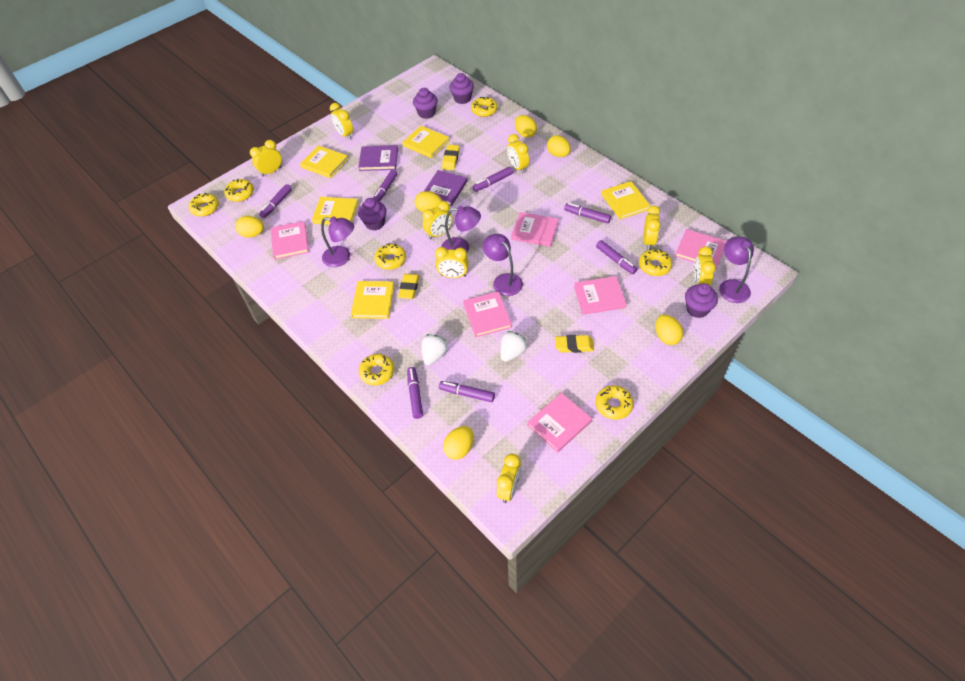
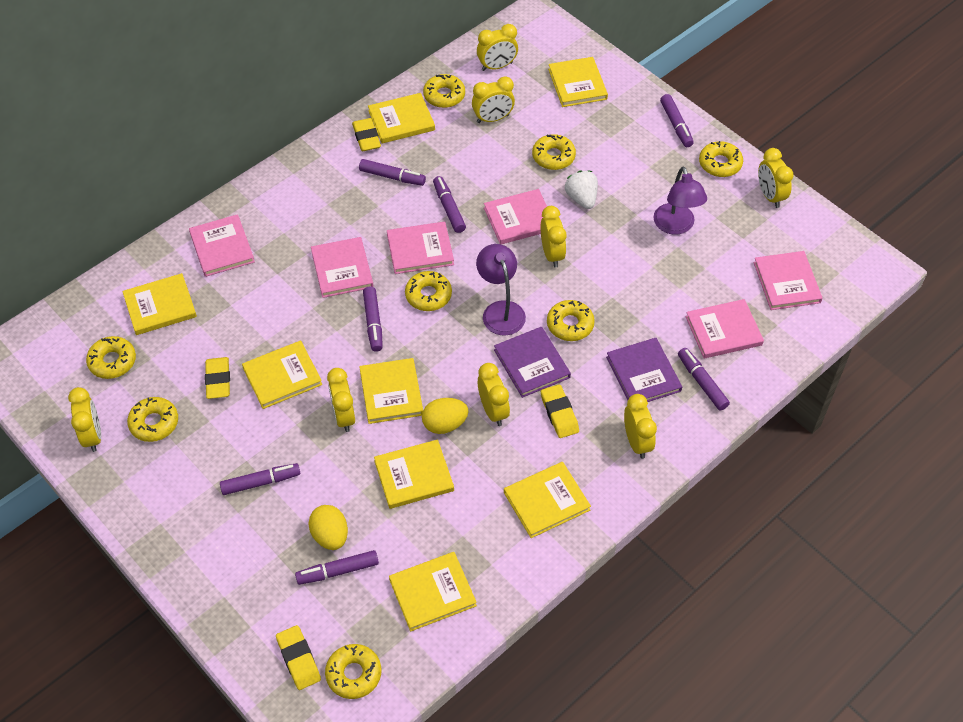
purple cupcake: 4 -> 0
purple lamp: 4 -> 2
white strawberry: 2 -> 1
yellow book: 5 -> 8
yellow donut: 7 -> 8
yellow egg: 6 -> 2
yellow eraser: 3 -> 4

